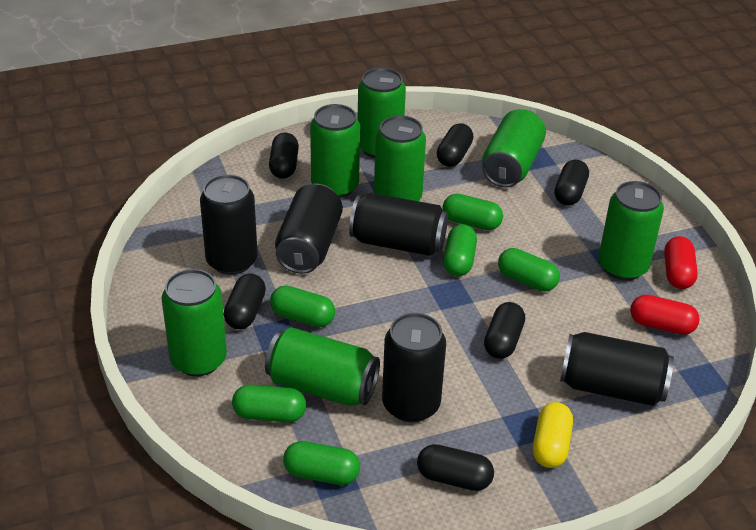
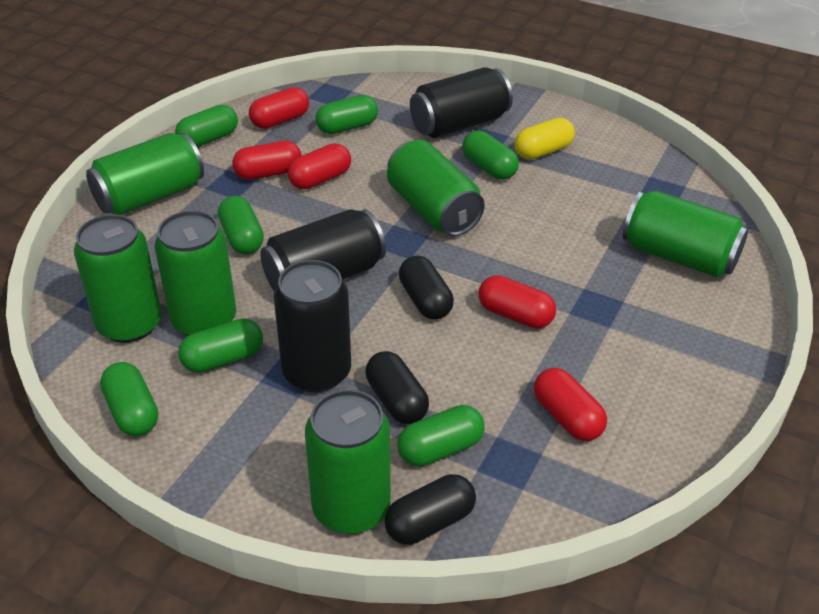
black can: 5 -> 3
black capsule: 6 -> 3
green can: 7 -> 6
green capsule: 6 -> 7
red capsule: 2 -> 5

